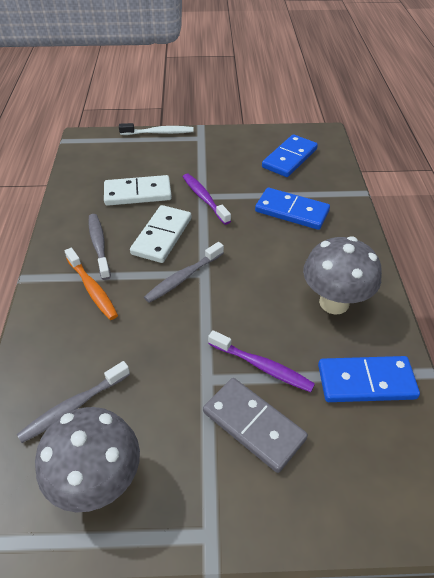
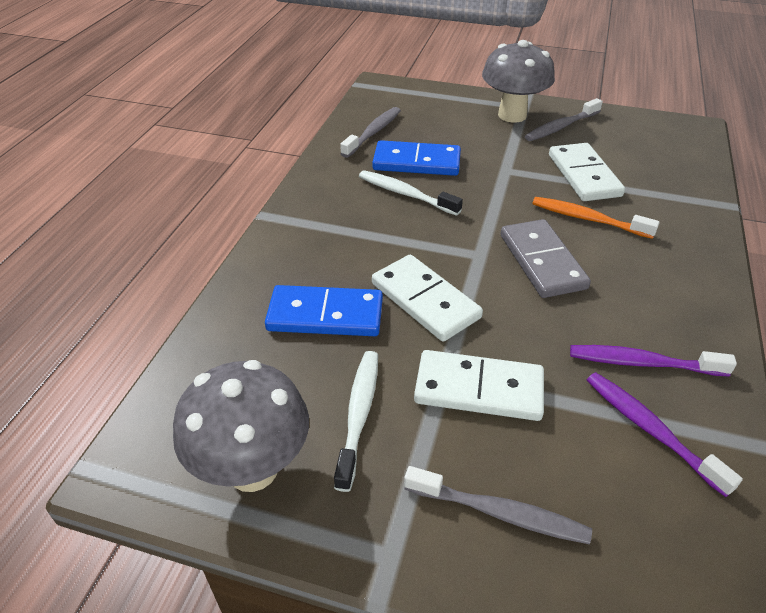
blue domino: 3 -> 2
white domino: 2 -> 3
white toothbrush: 1 -> 2

